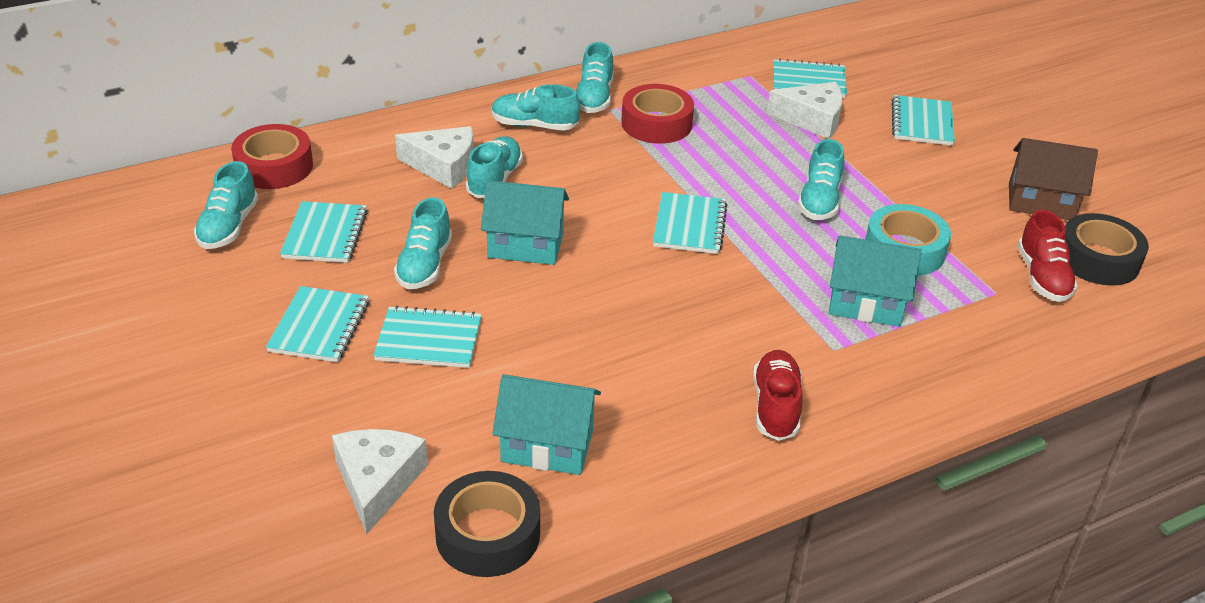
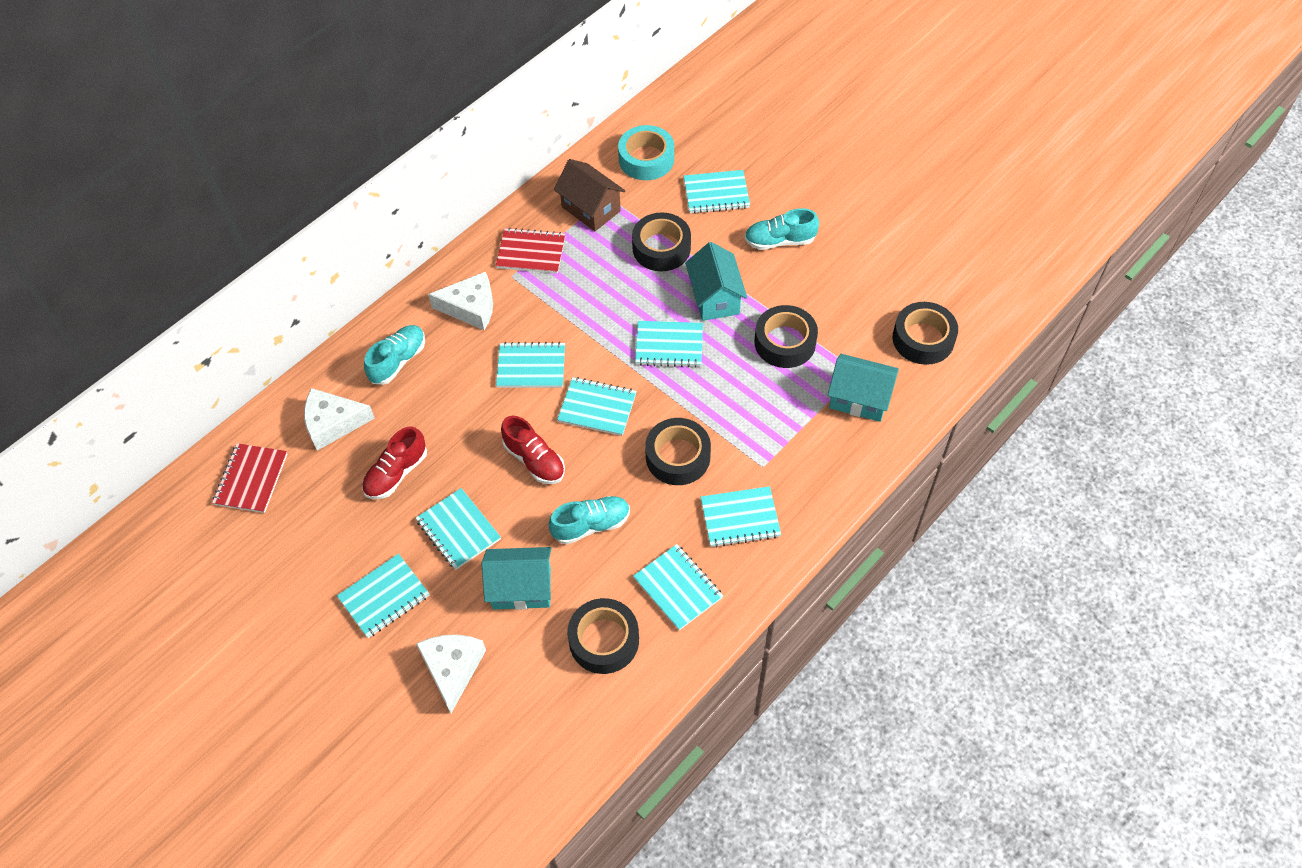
black tape: 2 -> 5
red notebook: 0 -> 2
red tape: 2 -> 0
turquoise notebook: 6 -> 8
turquoise shoe: 6 -> 3

